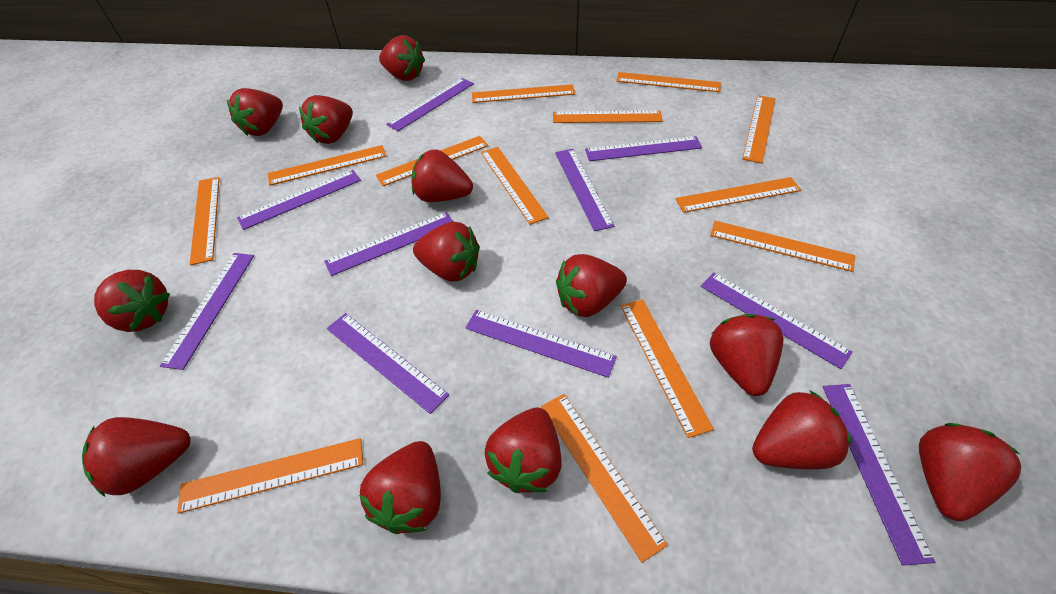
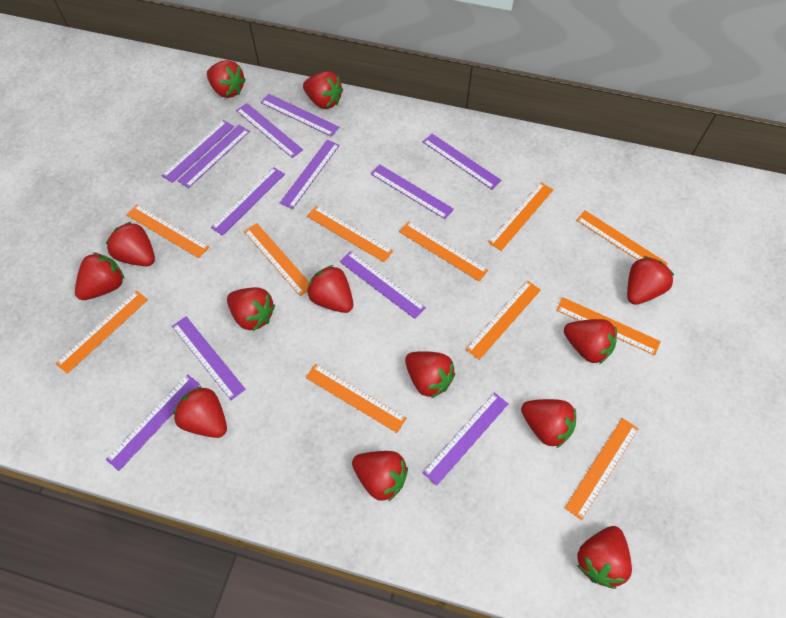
orange ruler: 13 -> 11
purple ruler: 10 -> 12

